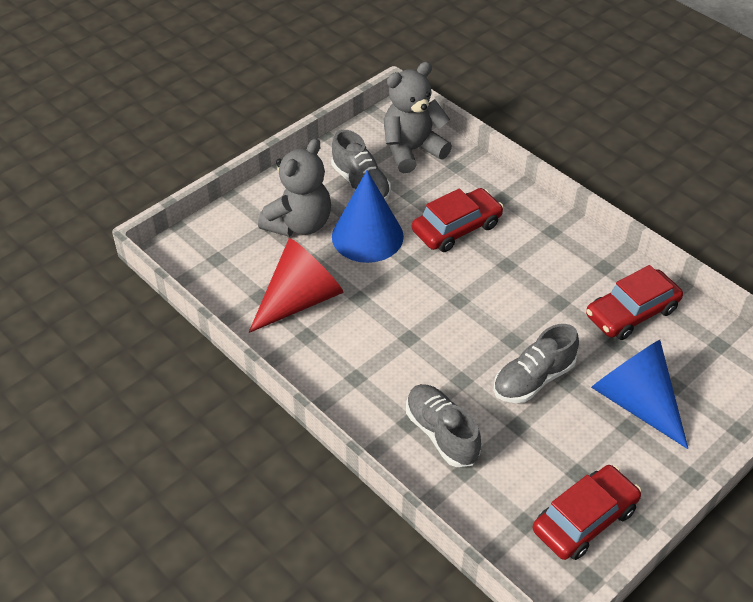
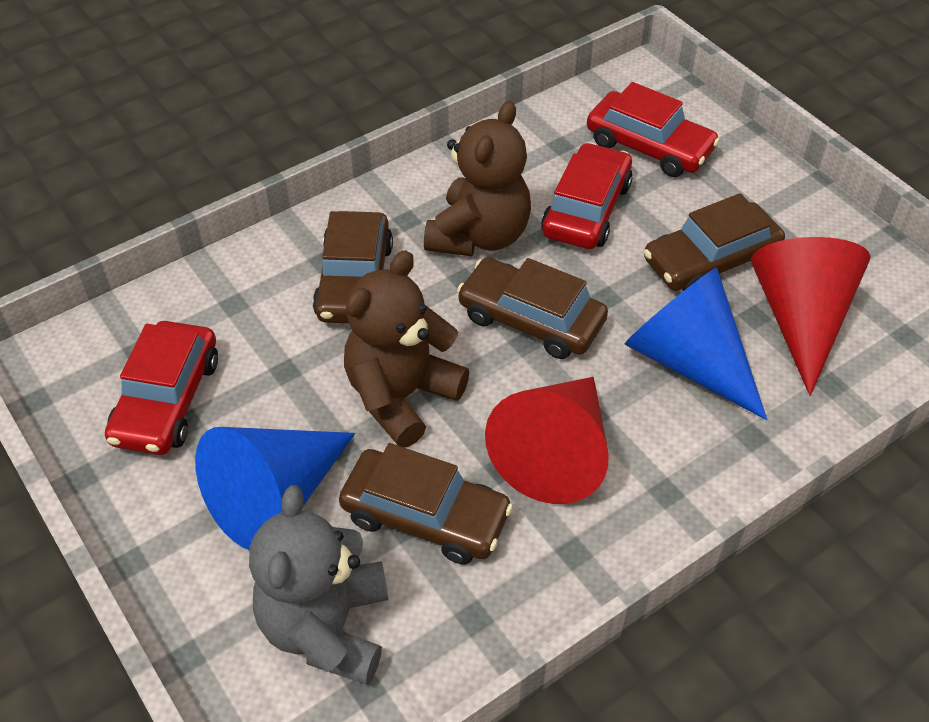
brown car: 0 -> 4
brown teddy bear: 0 -> 2
grey shoe: 3 -> 0
grey teddy bear: 2 -> 1
red cone: 1 -> 2

